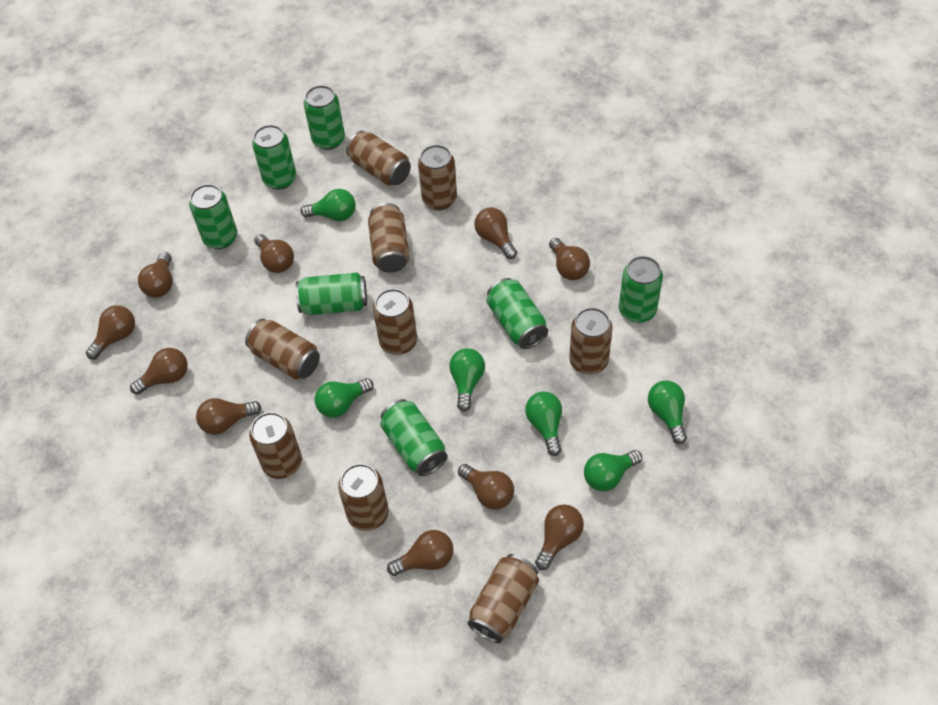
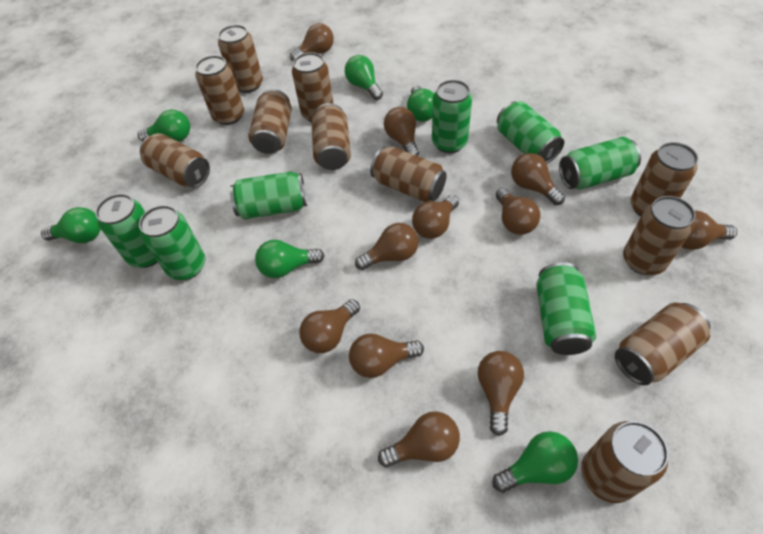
brown can: 9 -> 11
brown light bulb: 10 -> 11

